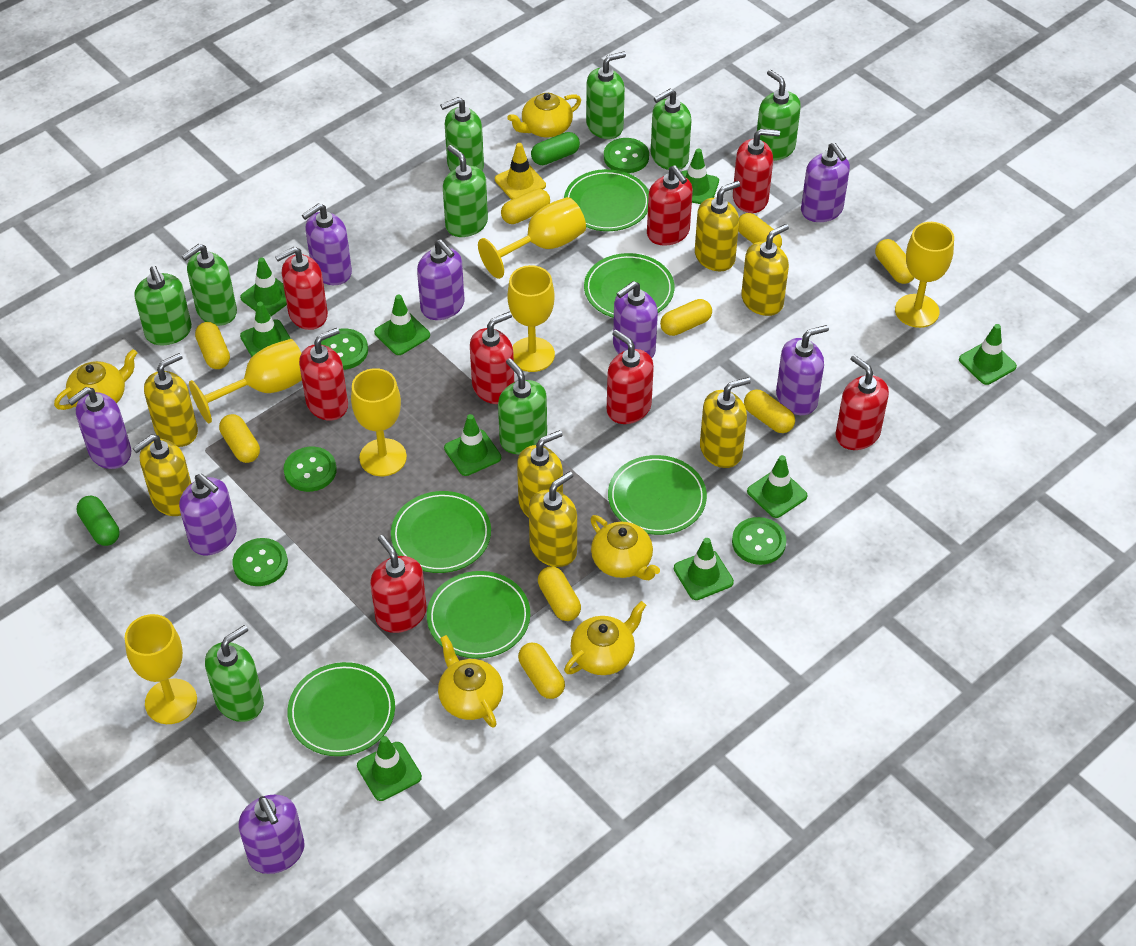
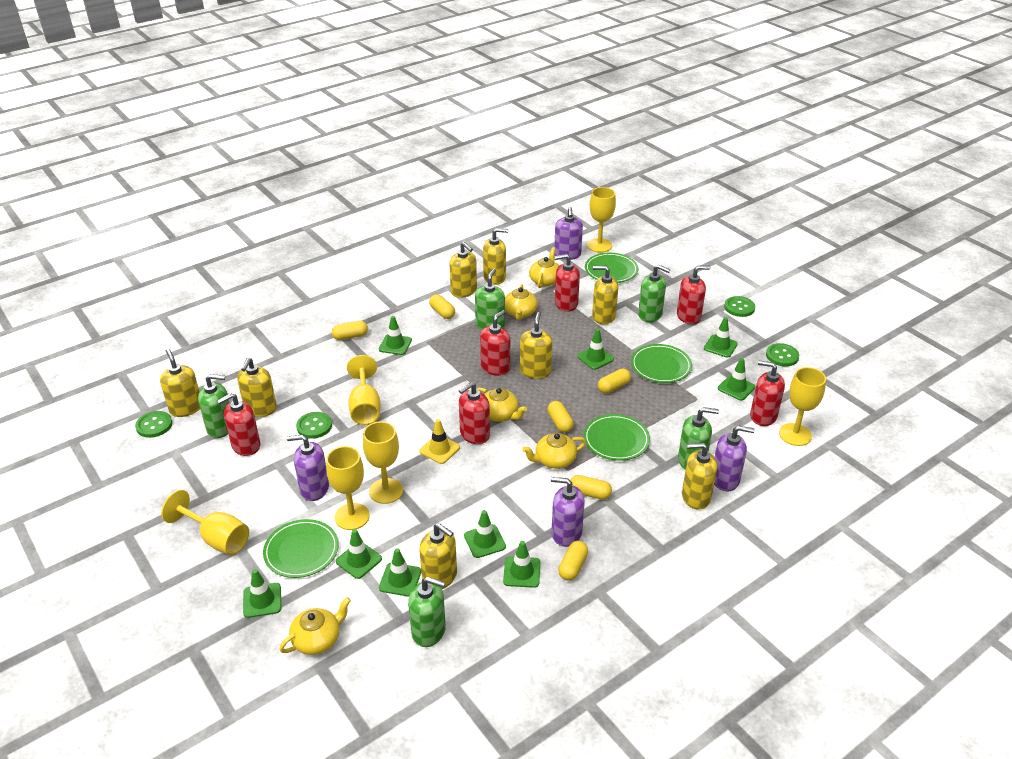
green button: 5 -> 4
green capsule: 2 -> 0
green plate: 6 -> 4
green soap dispenser: 9 -> 5
purple soap dispenser: 8 -> 4
red soap dispenser: 8 -> 6
yellow capsule: 9 -> 6
yellow soap dispenser: 7 -> 8

